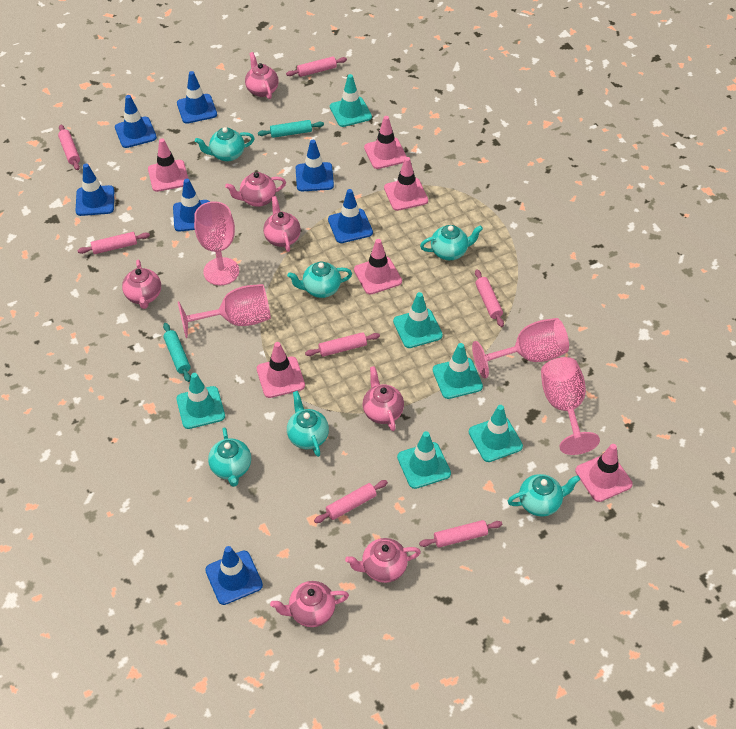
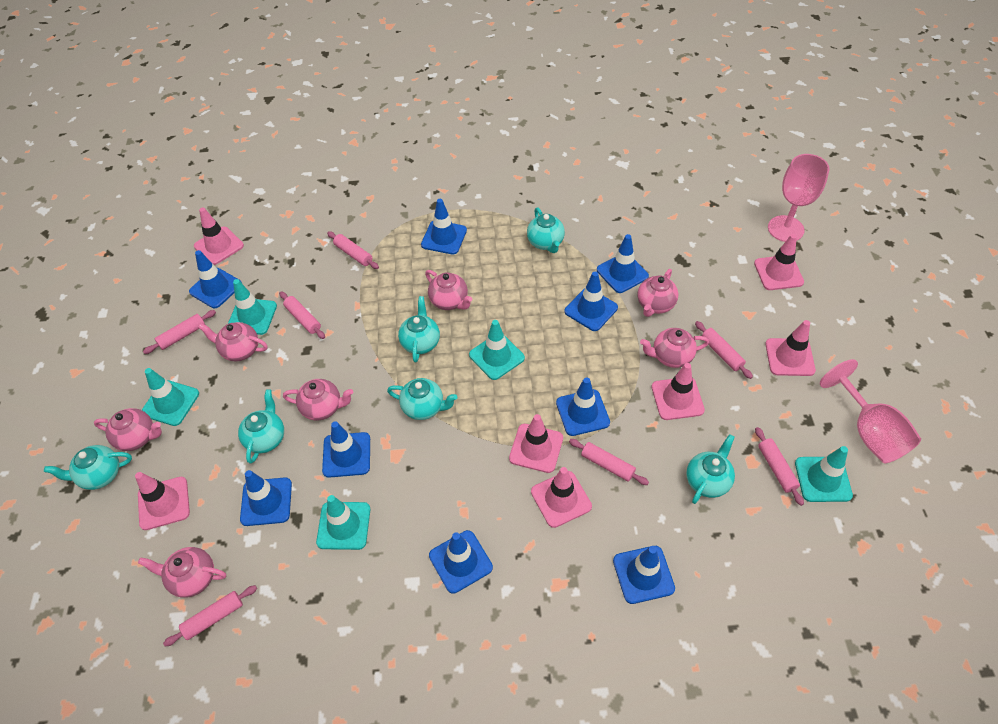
blue traffic cone: 7 -> 9
pink goblet: 4 -> 2
pink traffic cone: 6 -> 7
turquoise rolling pin: 2 -> 0
turquoise traffic cone: 6 -> 5

